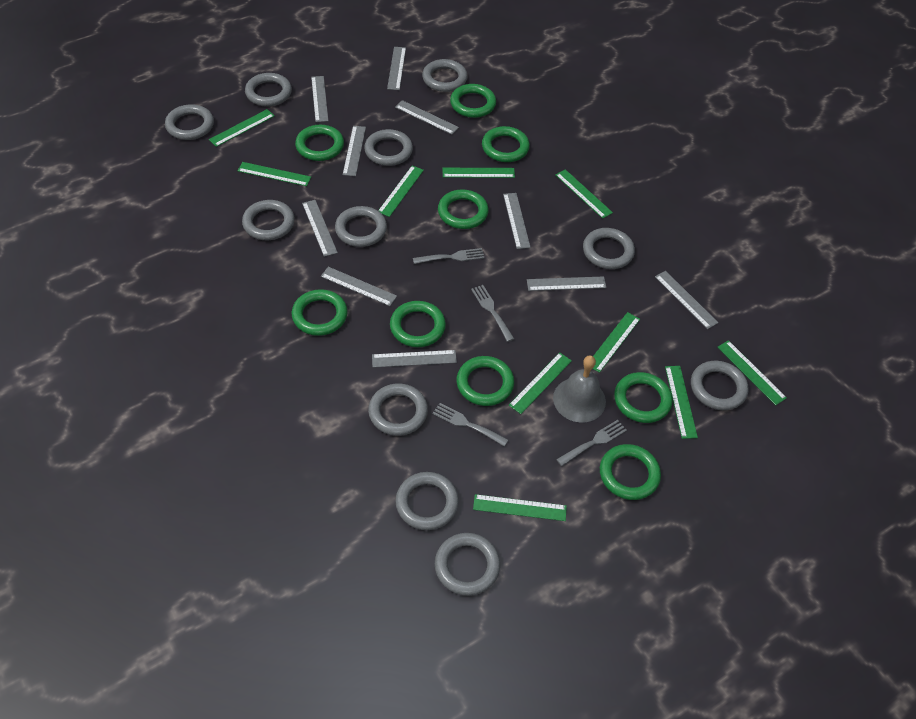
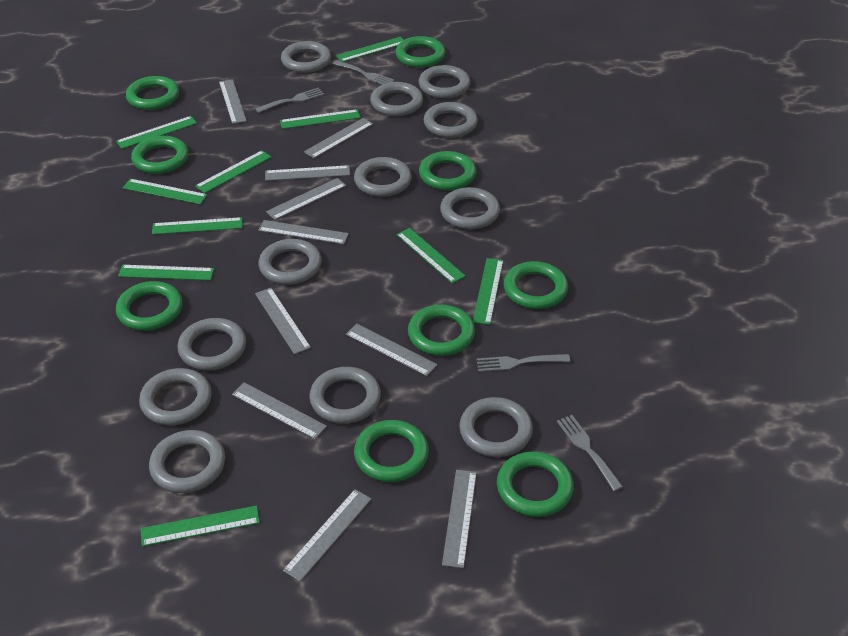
grey bell: 1 -> 0
grey ring: 11 -> 12

